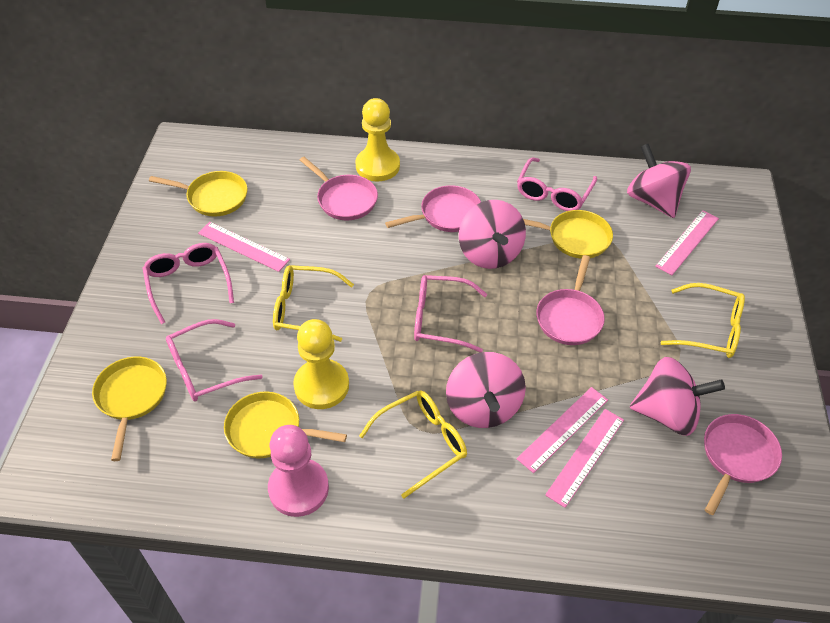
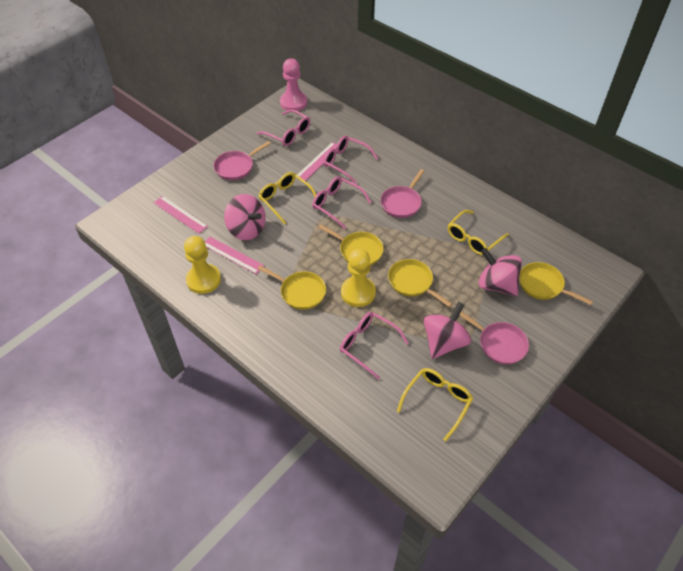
pink pan: 4 -> 3
pink ruler: 4 -> 3
pink spinning top: 4 -> 3

